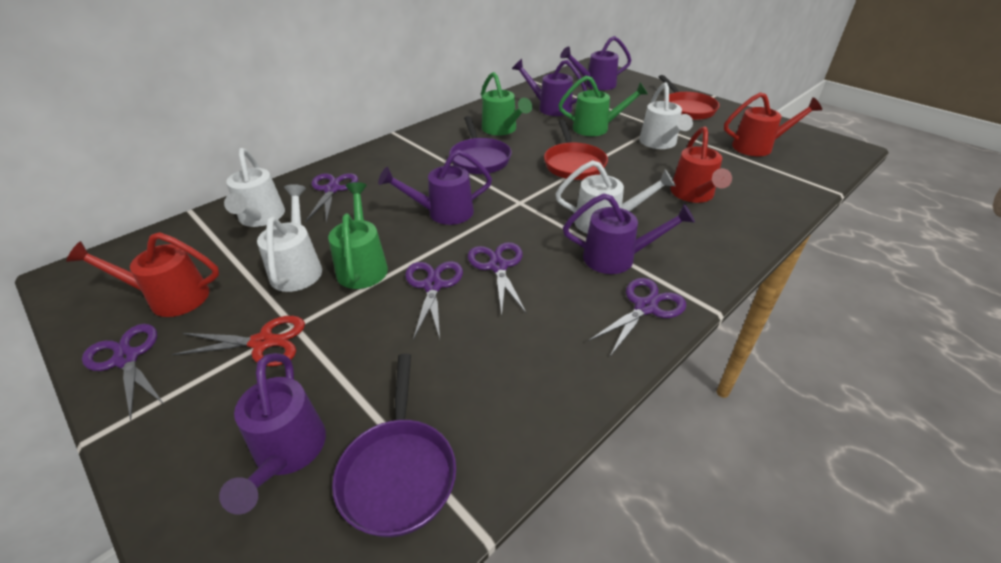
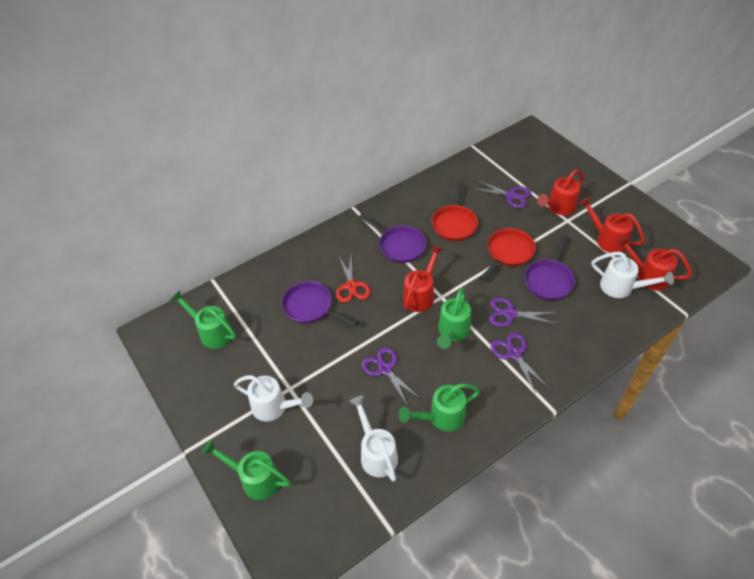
green watering can: 3 -> 4
purple pan: 2 -> 3
purple scissors: 5 -> 4
purple watering can: 5 -> 0
red watering can: 3 -> 4
white watering can: 4 -> 3

